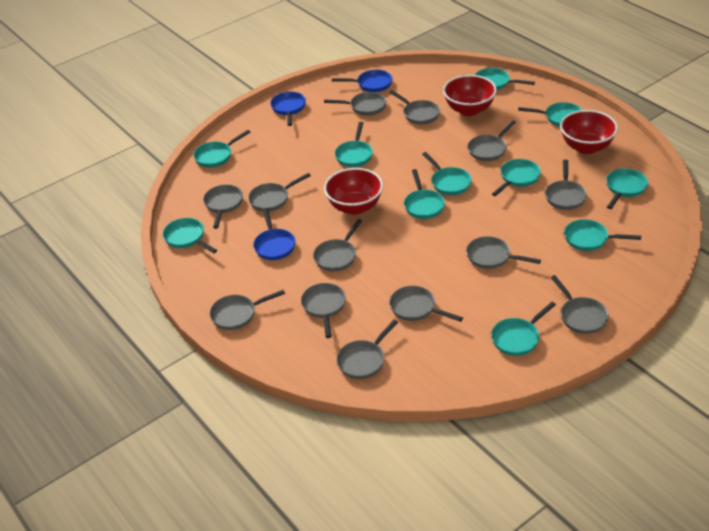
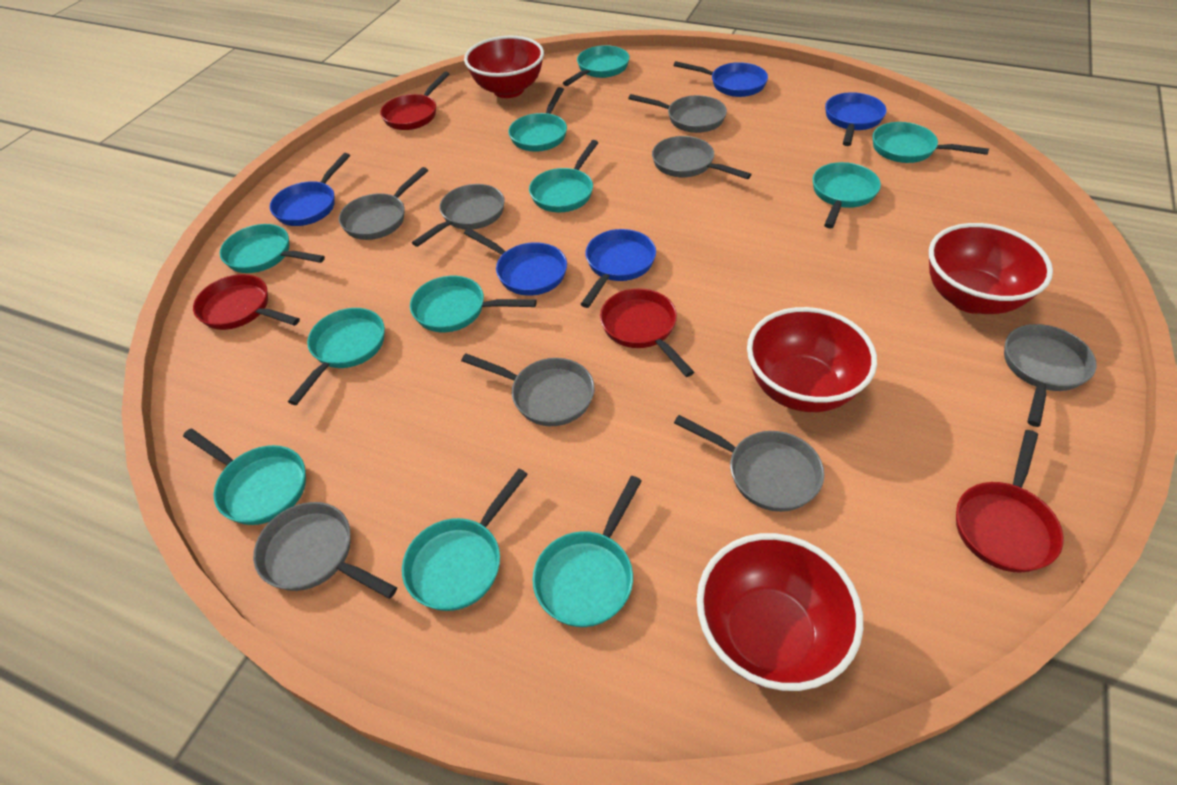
blue pan: 3 -> 5
grey pan: 13 -> 8
red bowl: 3 -> 4
red pan: 0 -> 4

